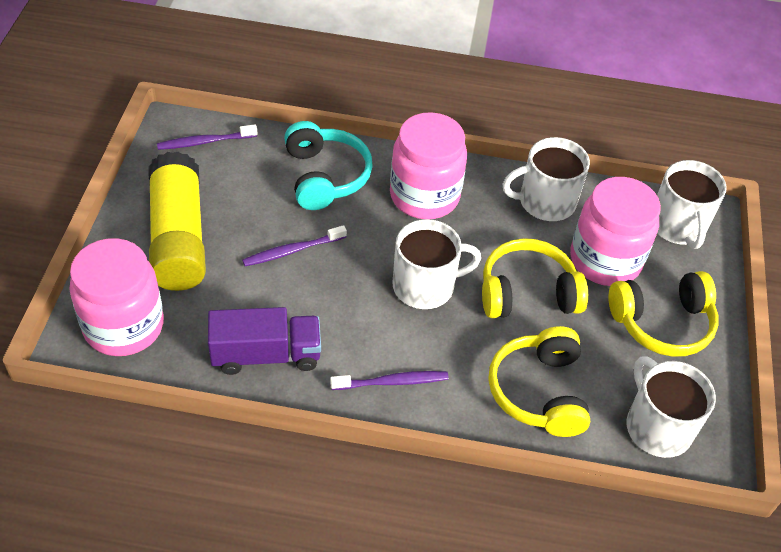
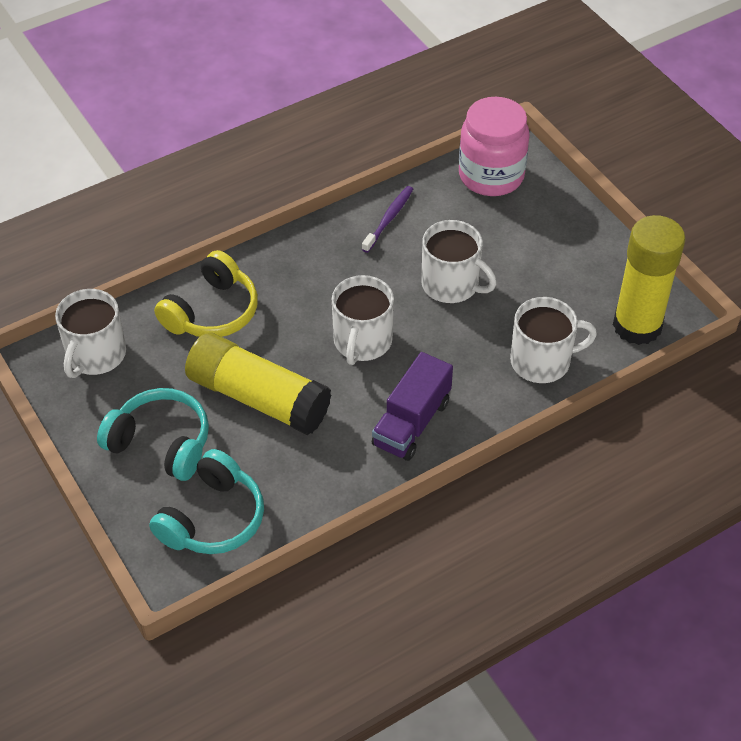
pink jar: 3 -> 1
purple toothbrush: 3 -> 1
turquoise headphones: 1 -> 2
yellow glue stick: 1 -> 2
yellow headphones: 3 -> 1

